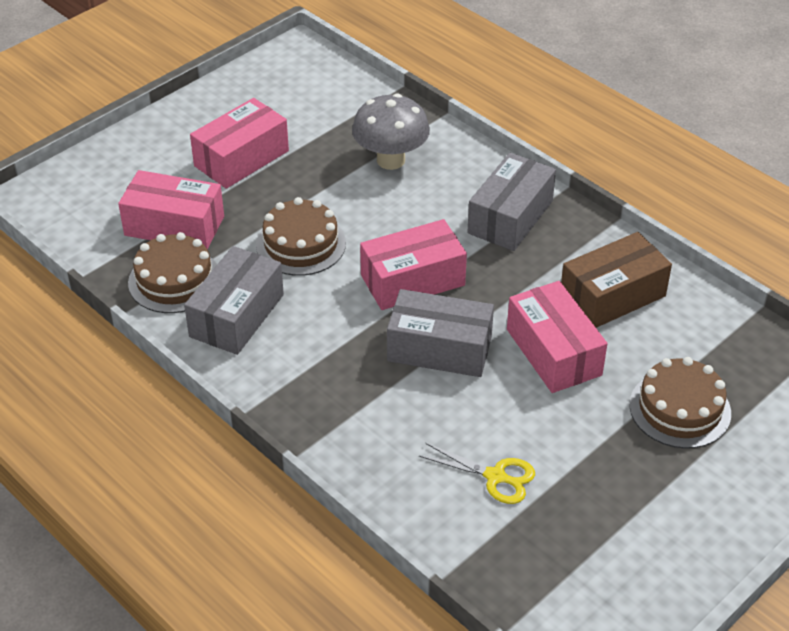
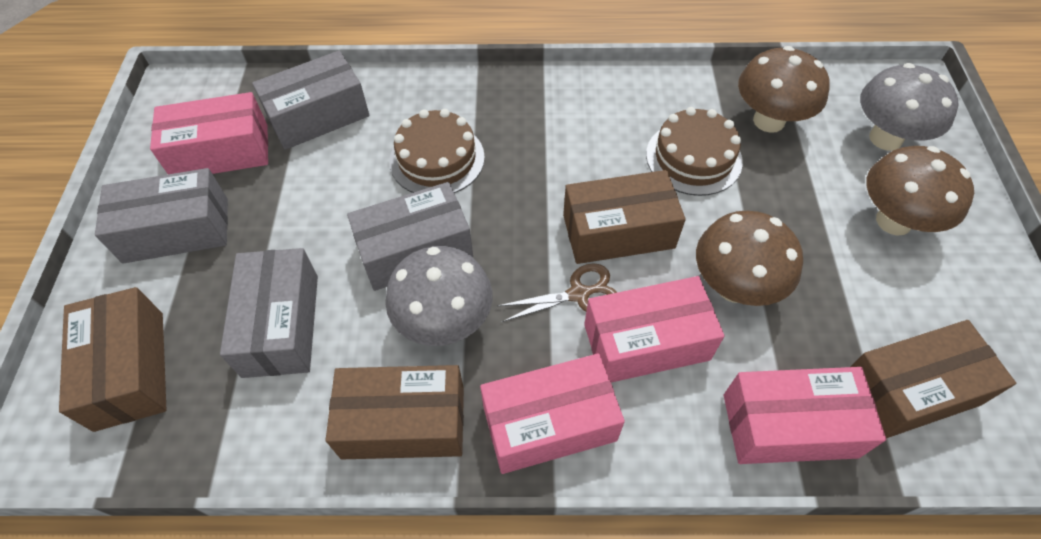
brown box: 1 -> 4
brown cake: 3 -> 2
brown mushroom: 0 -> 3
brown scissors: 0 -> 1
grey box: 3 -> 4
grey mushroom: 1 -> 2
yellow scissors: 1 -> 0

